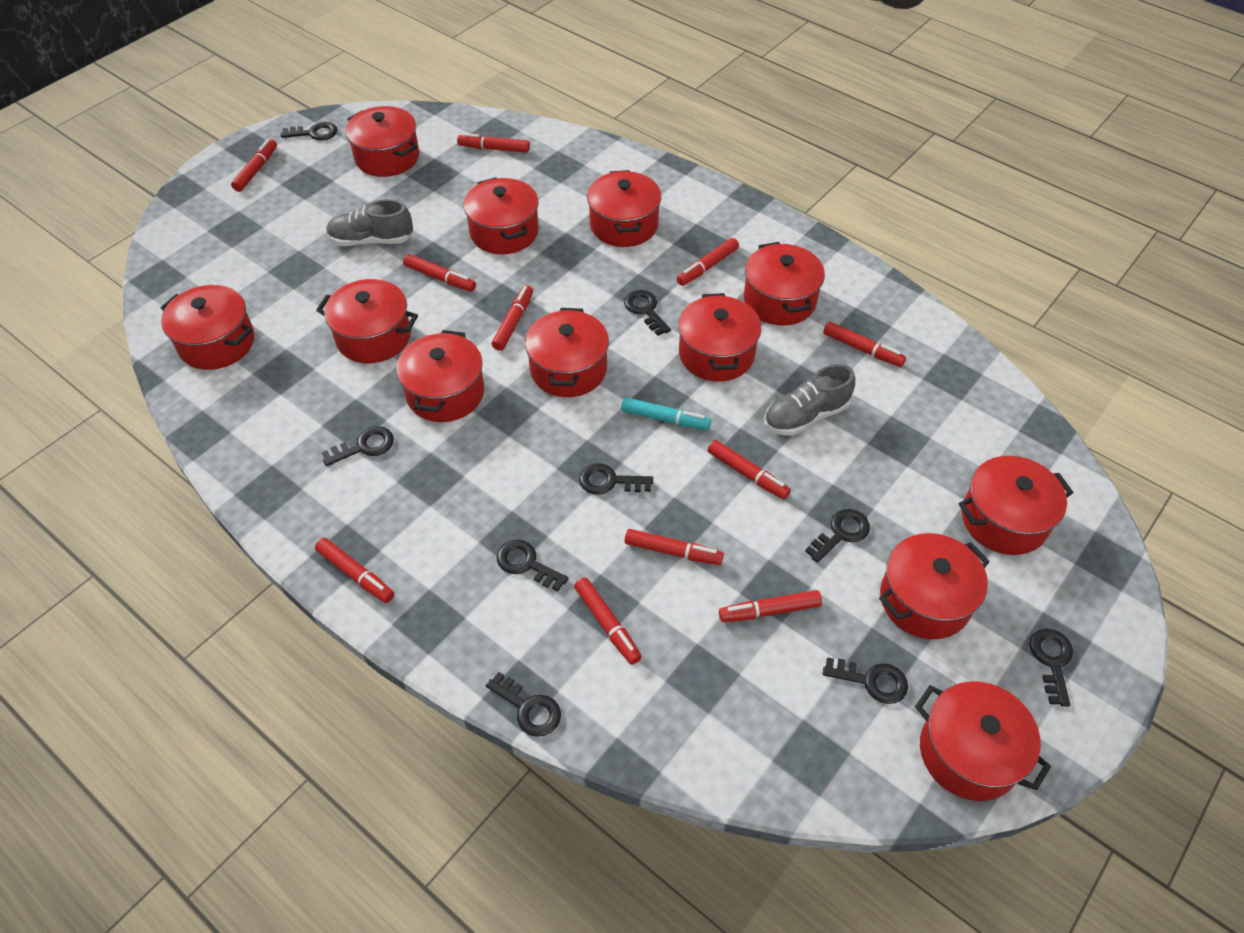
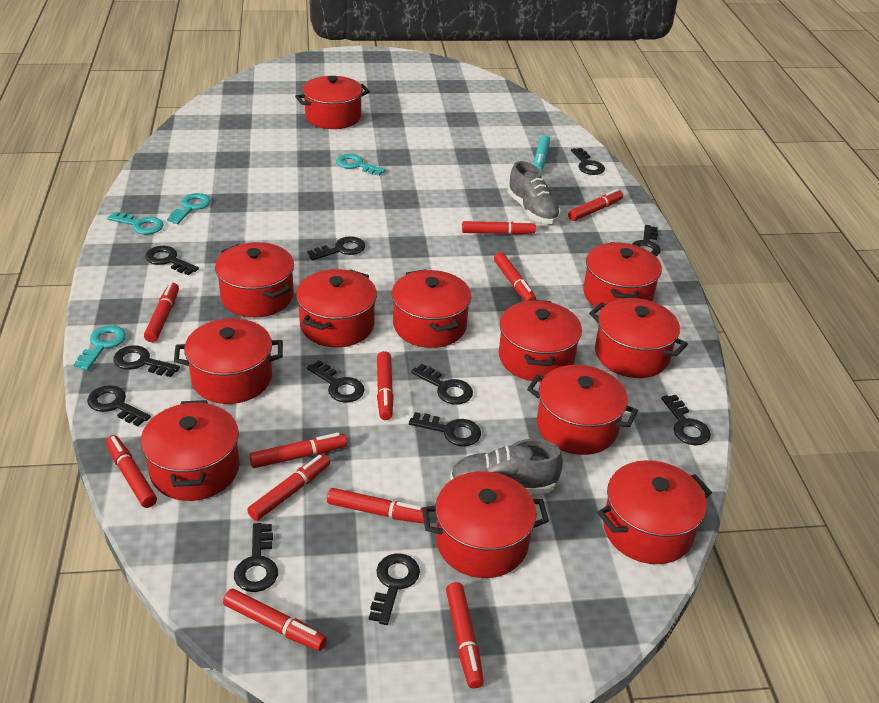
black key: 9 -> 12
turquoise key: 0 -> 4

